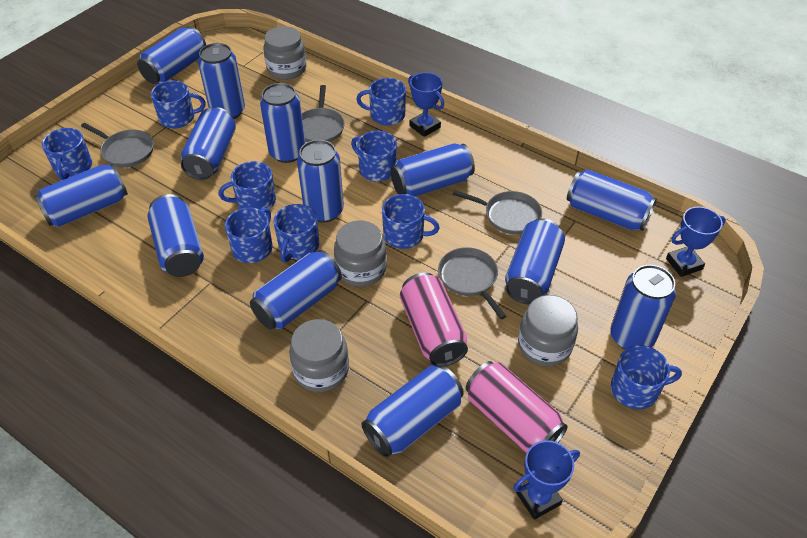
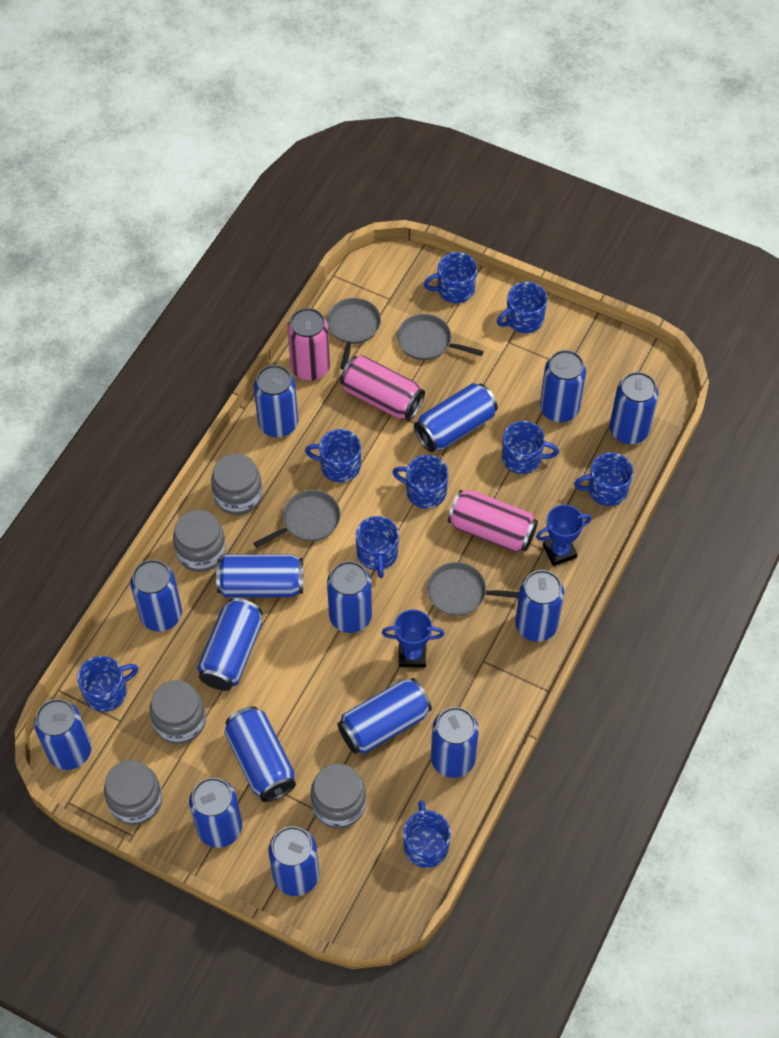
blue can: 13 -> 15
blue trophy: 3 -> 2
grey jar: 4 -> 5
pink can: 2 -> 3

